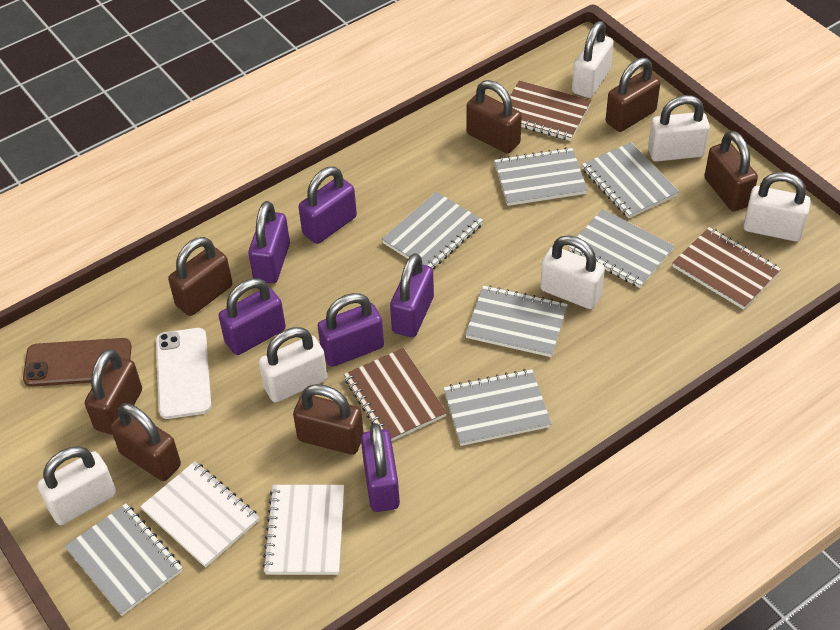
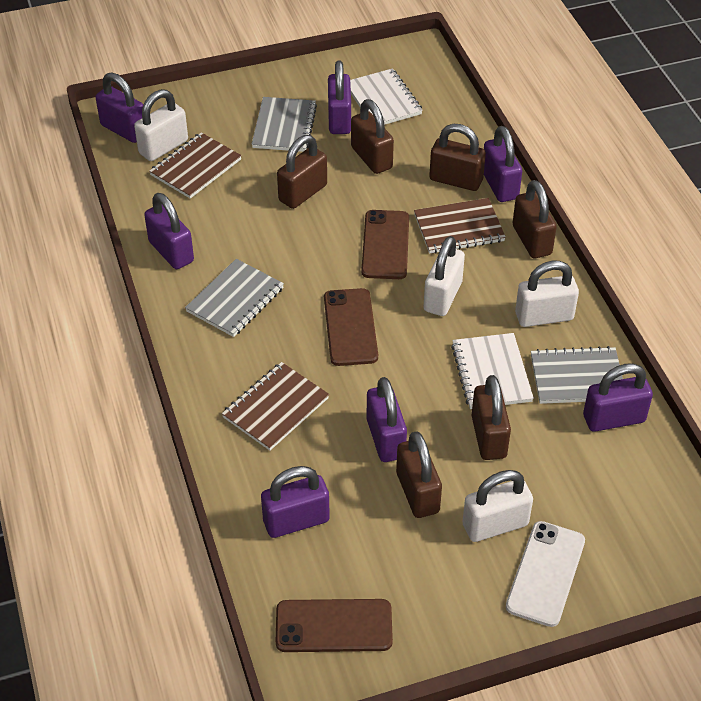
brown padlock: 7 -> 6
brown phone: 1 -> 3
grey notebook: 7 -> 3
purple padlock: 6 -> 7
white padlock: 6 -> 4

